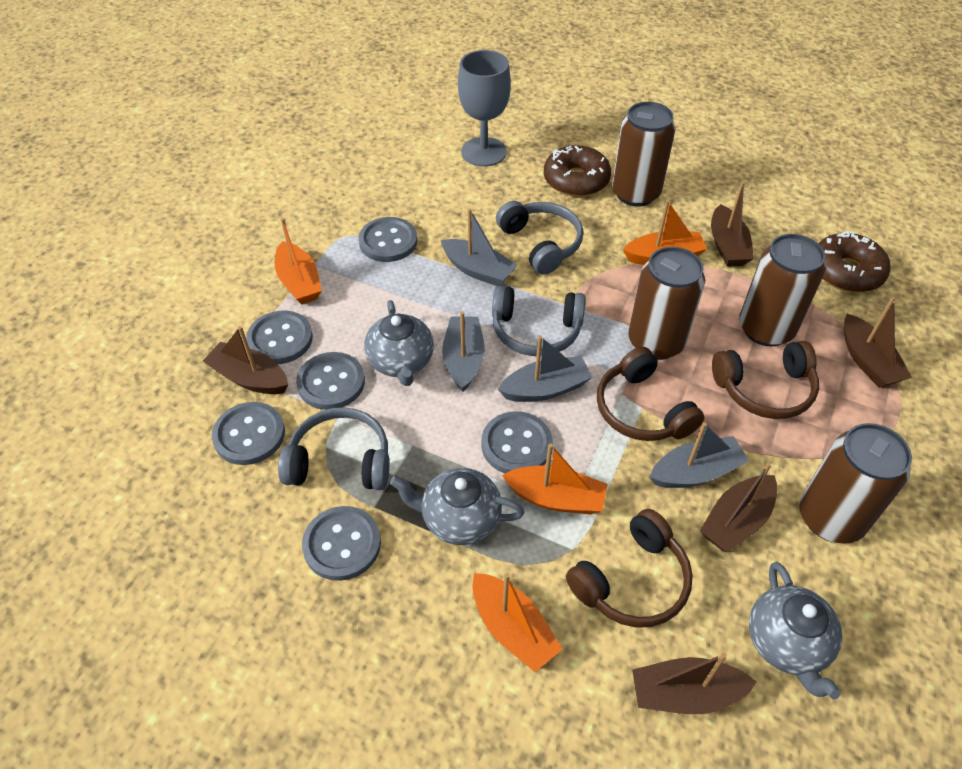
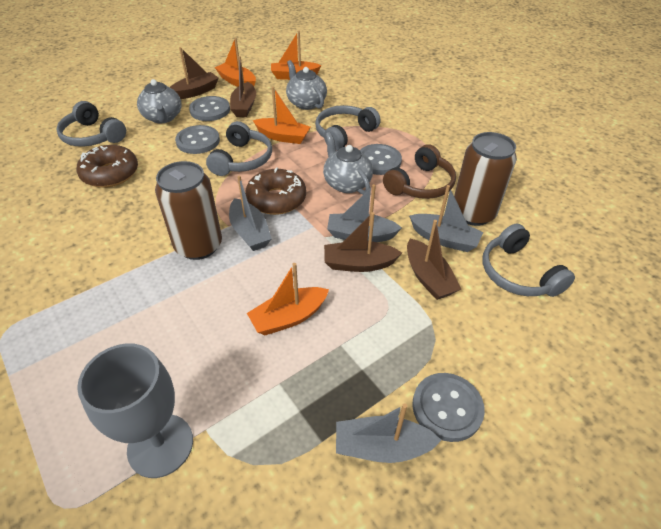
brown boat: 5 -> 4
brown can: 4 -> 2
brown headphones: 3 -> 1
grey button: 6 -> 4
grey headphones: 3 -> 4

